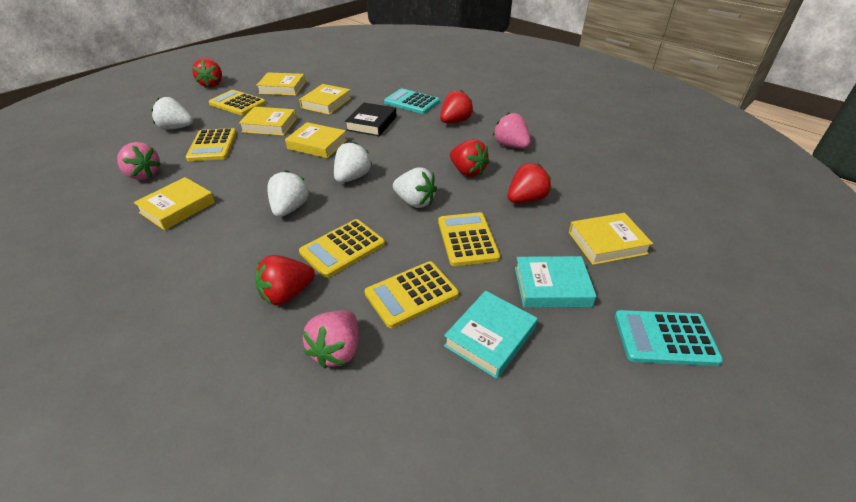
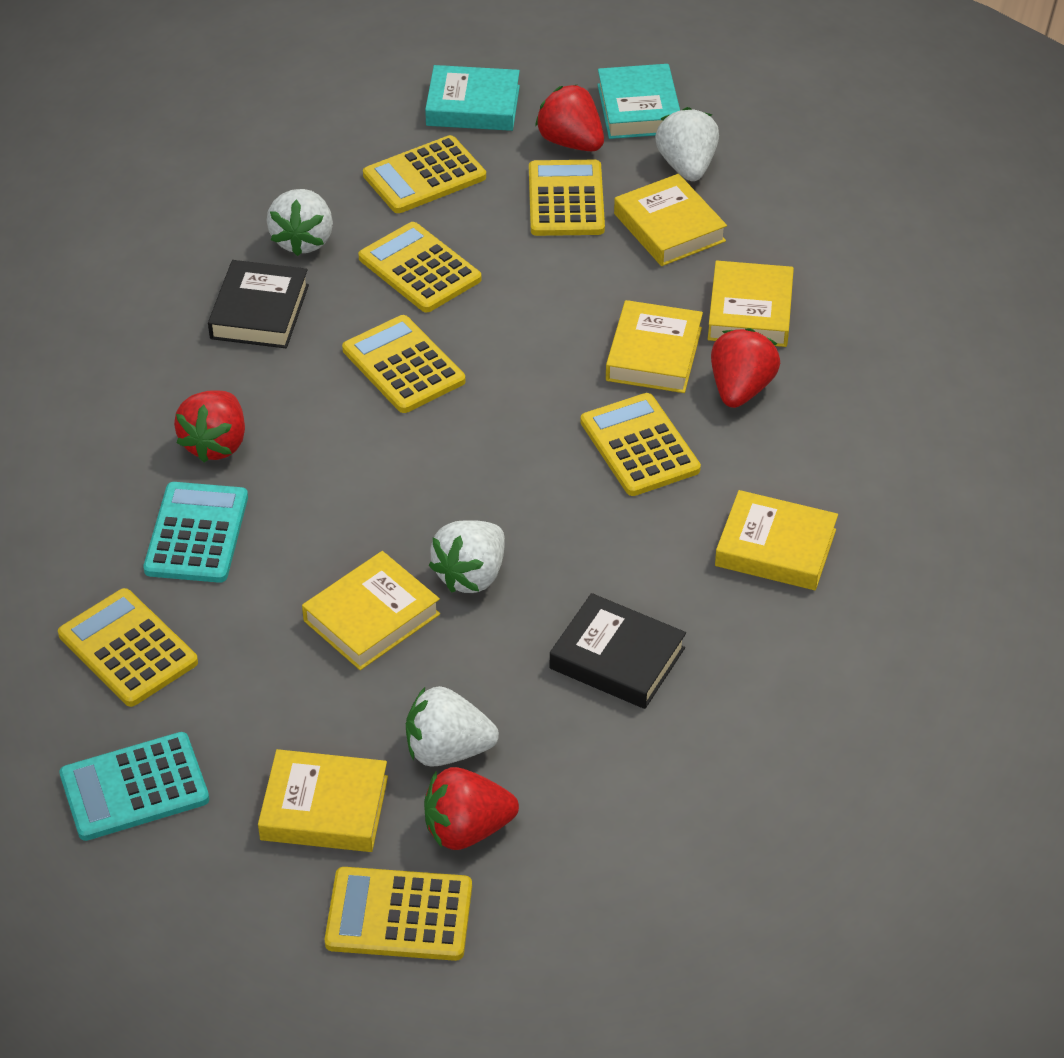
black book: 1 -> 2
pink strawberry: 3 -> 0
red strawberry: 5 -> 4
yellow calculator: 5 -> 7

